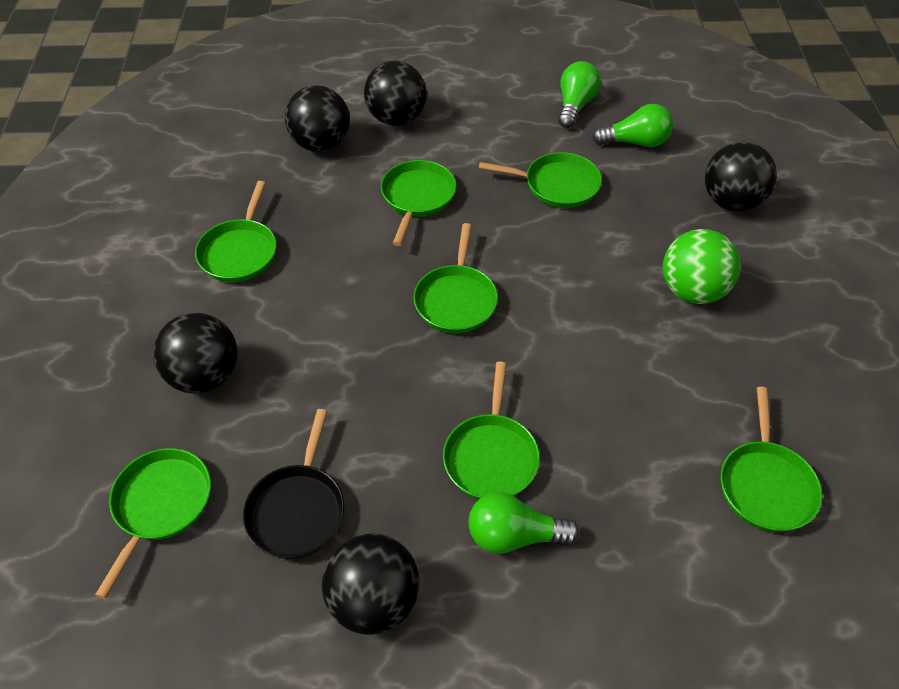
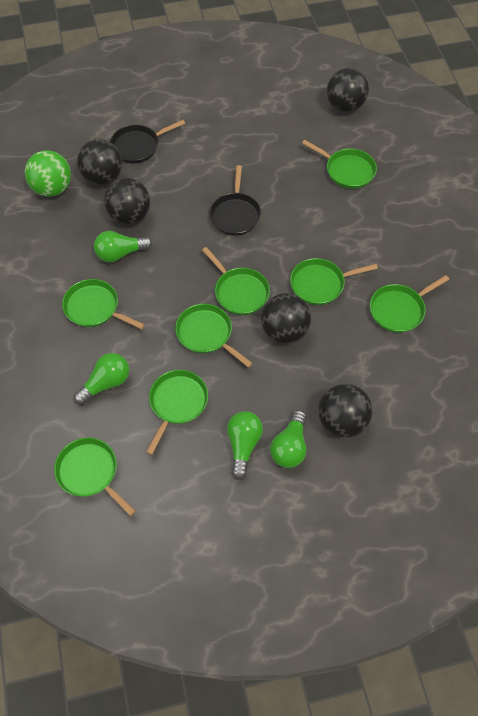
black pan: 1 -> 2
green light bulb: 3 -> 4
green pan: 7 -> 8

